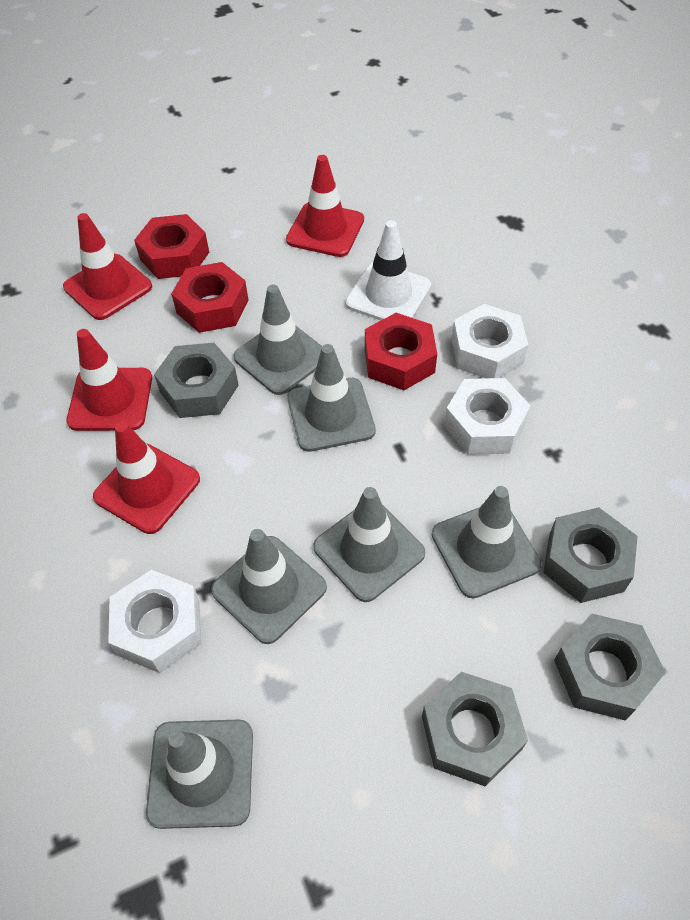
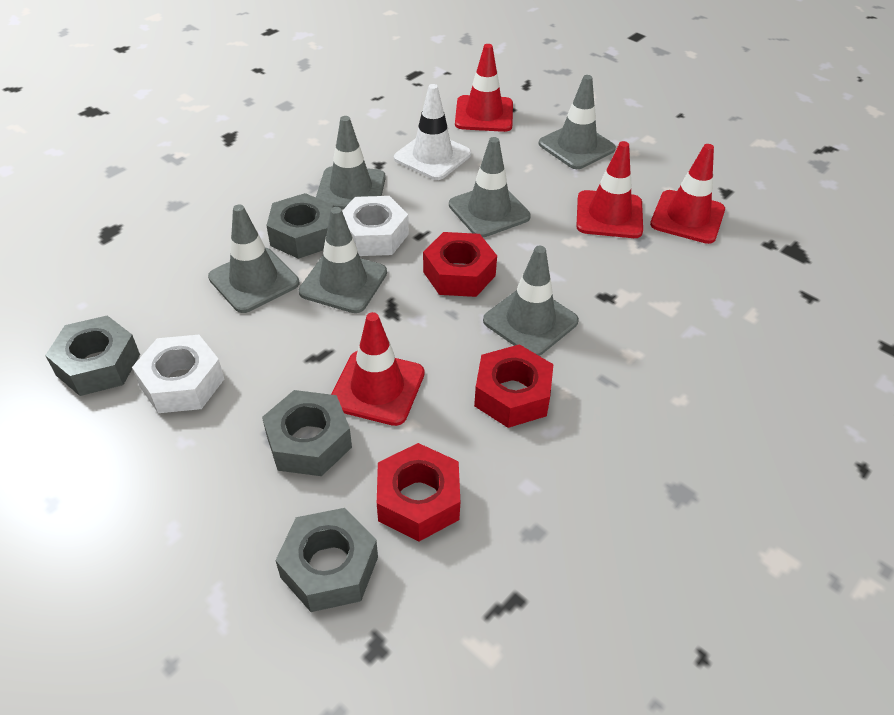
white nut: 3 -> 2

